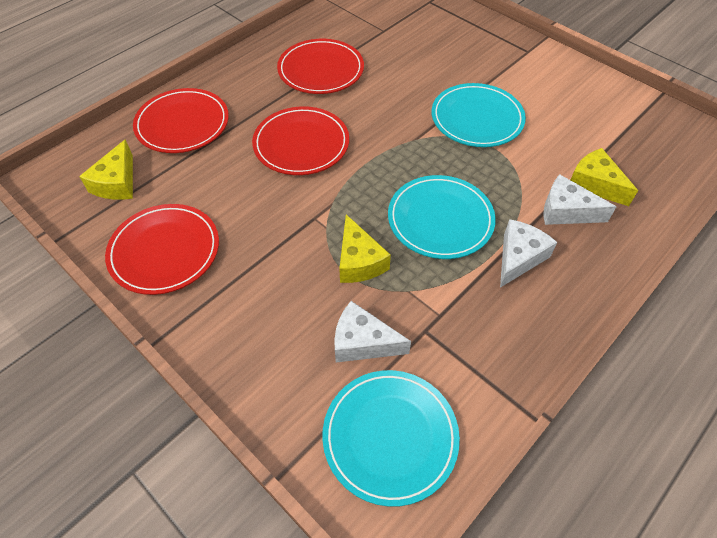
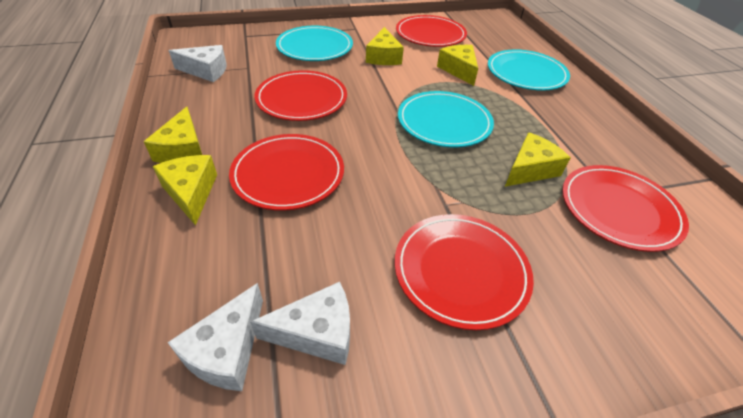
red plate: 4 -> 5
yellow cheese: 3 -> 5

